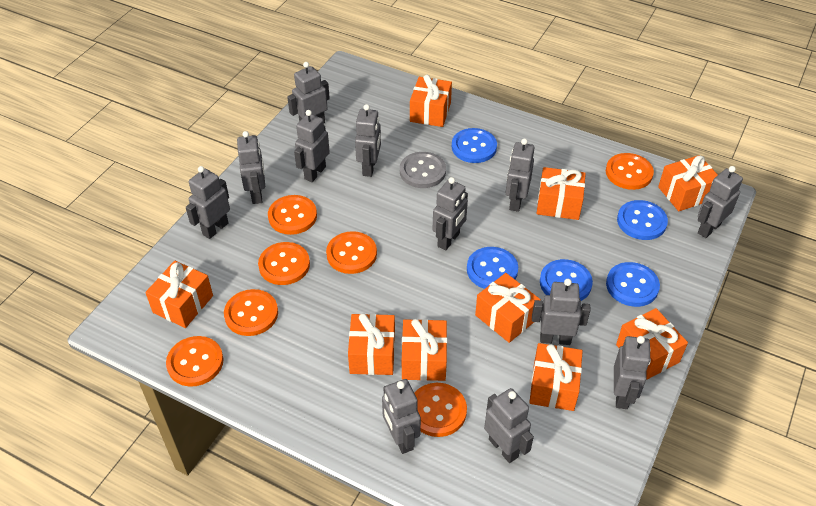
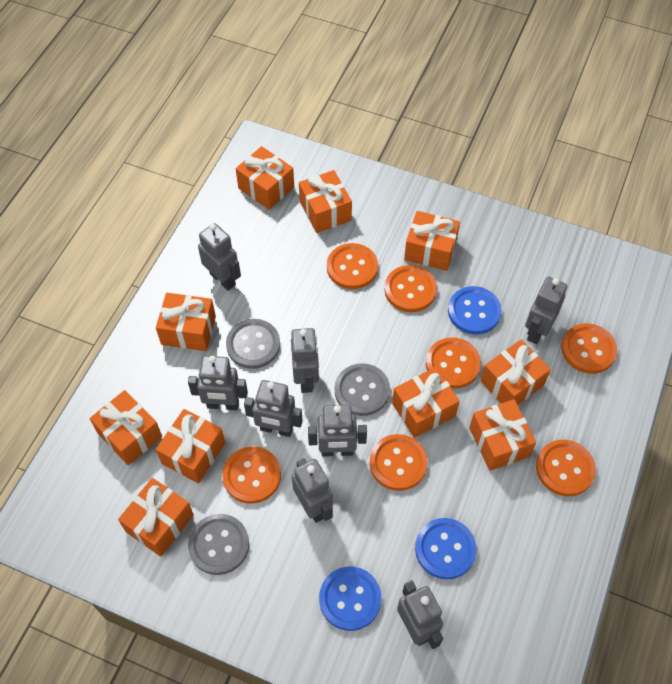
blue button: 5 -> 3
grey button: 1 -> 3
grey robot: 12 -> 8
orange gift: 9 -> 10

